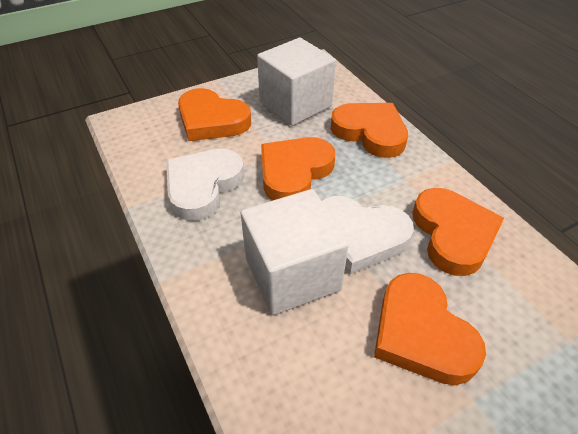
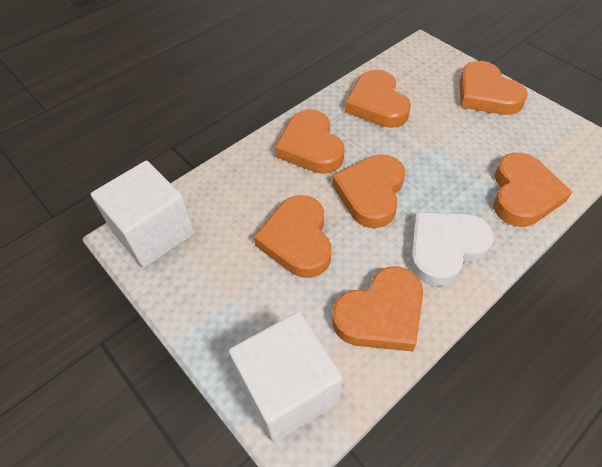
orange heart: 5 -> 7
white heart: 2 -> 1

